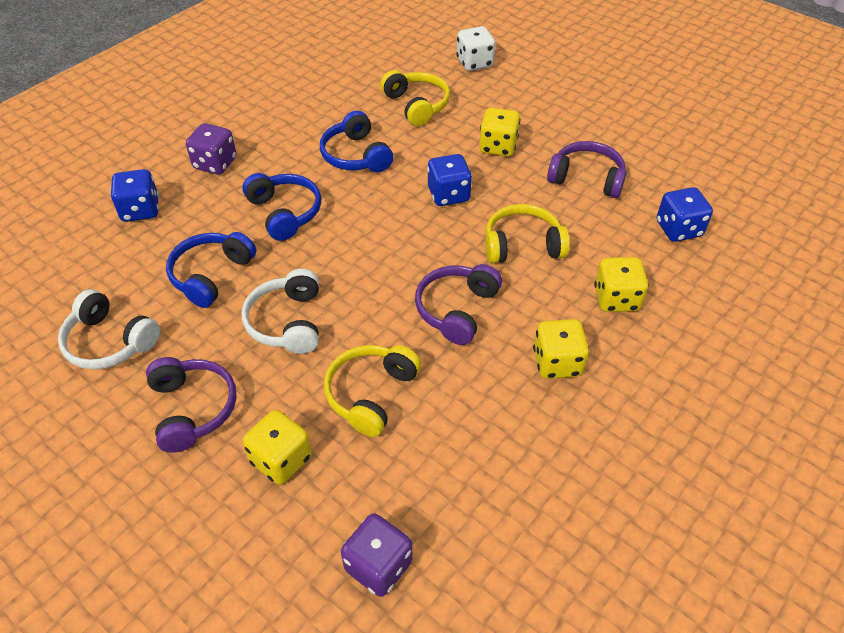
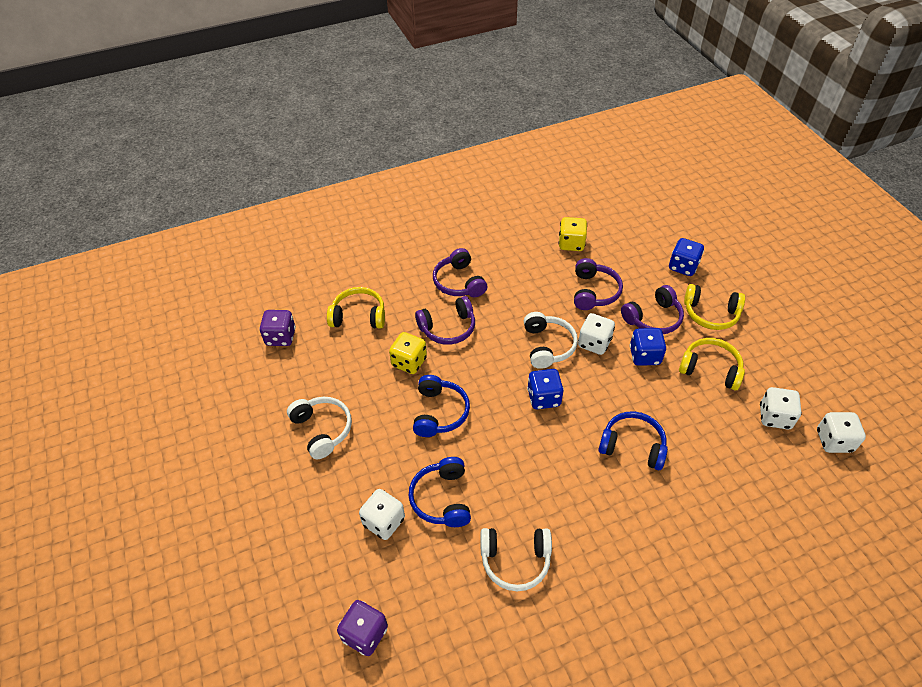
purple headphones: 3 -> 4
white dice: 1 -> 4
white headphones: 2 -> 3
yellow dice: 4 -> 2

